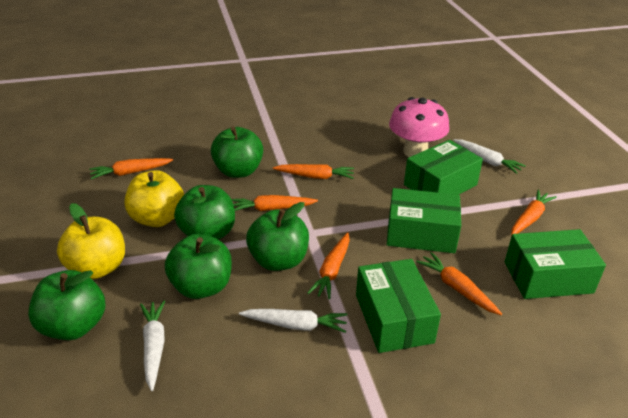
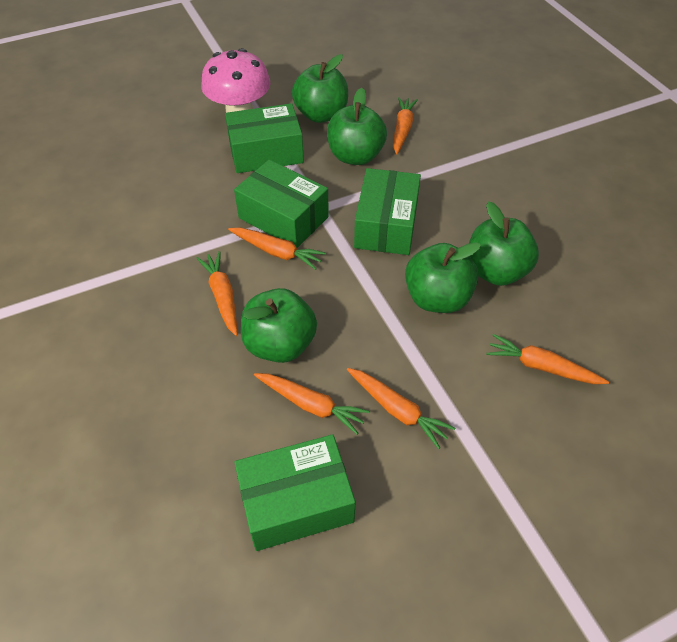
white carrot: 3 -> 0
yellow apple: 2 -> 0

